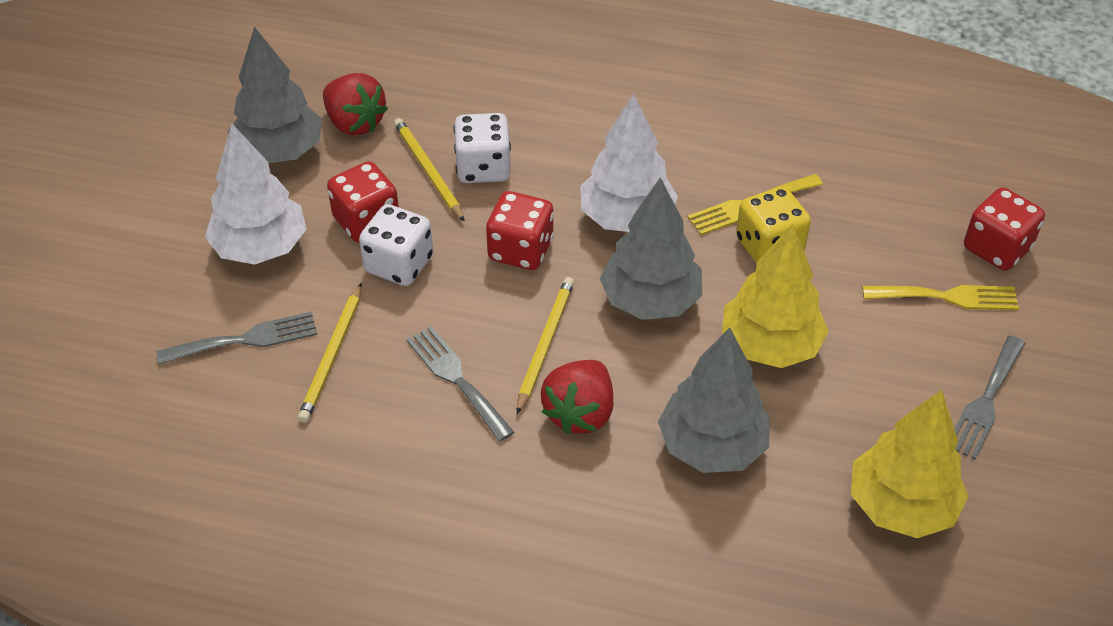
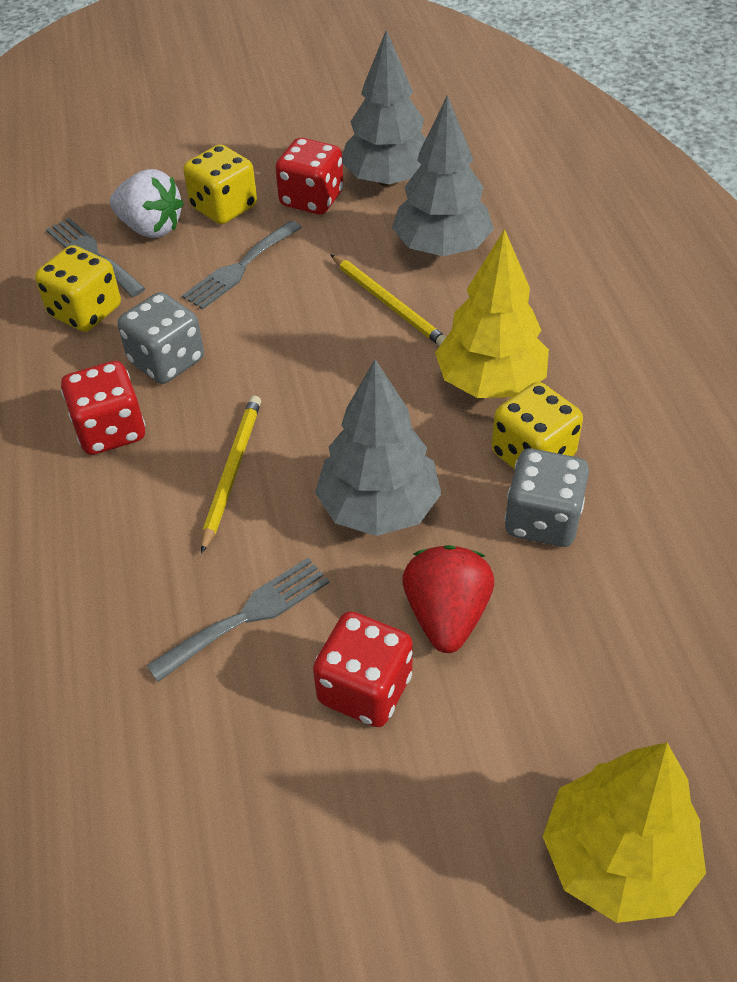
grey dice: 0 -> 2
red strawberry: 2 -> 1
white dice: 2 -> 0
white strawberry: 0 -> 1
white tree: 2 -> 0
yellow dice: 1 -> 3
yellow fork: 2 -> 0
yellow pencil: 3 -> 2

